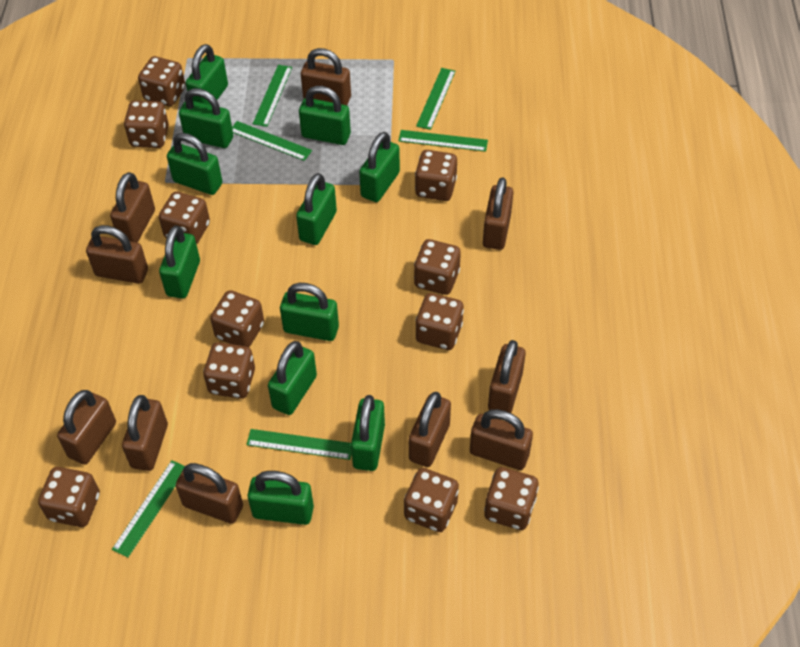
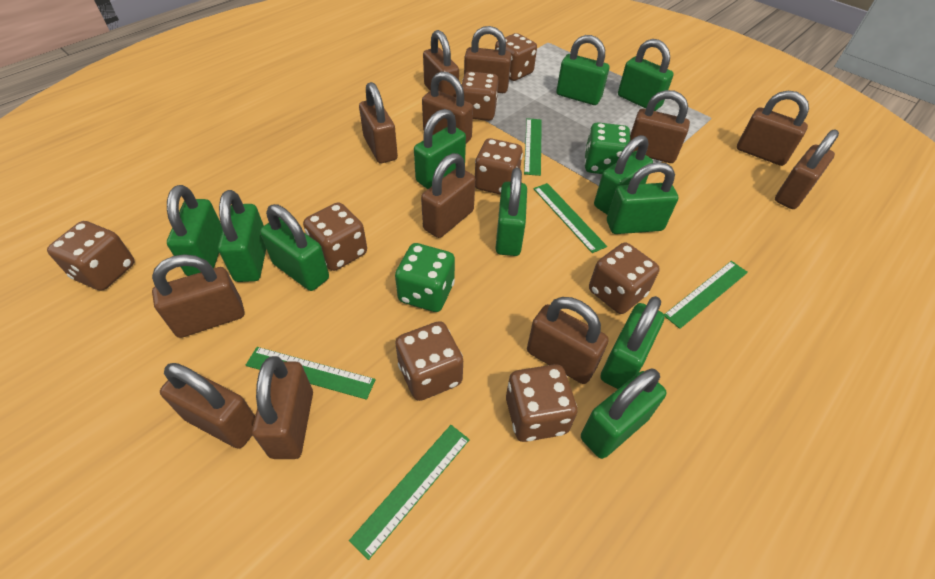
brown dice: 11 -> 8
brown padlock: 10 -> 12
green dice: 0 -> 2
green ruler: 6 -> 5

